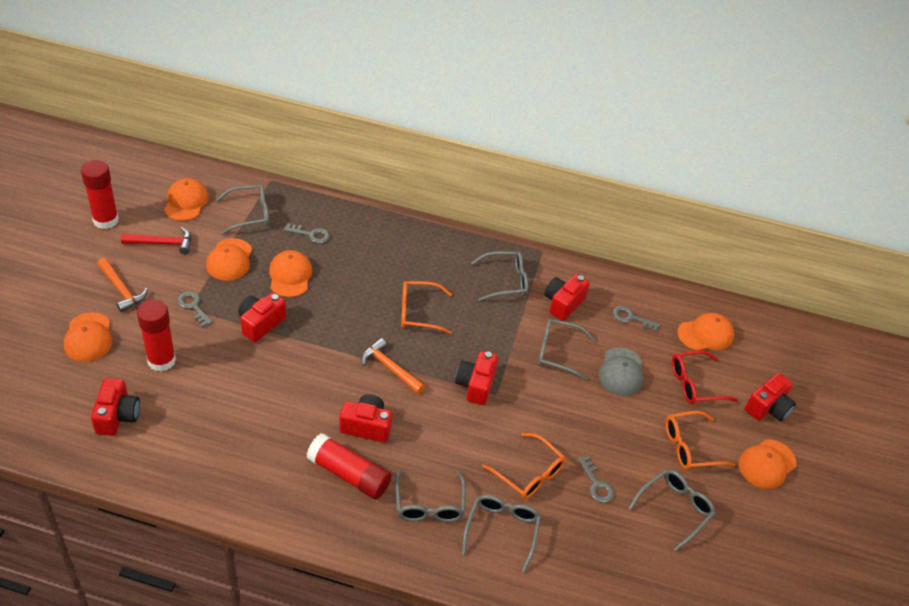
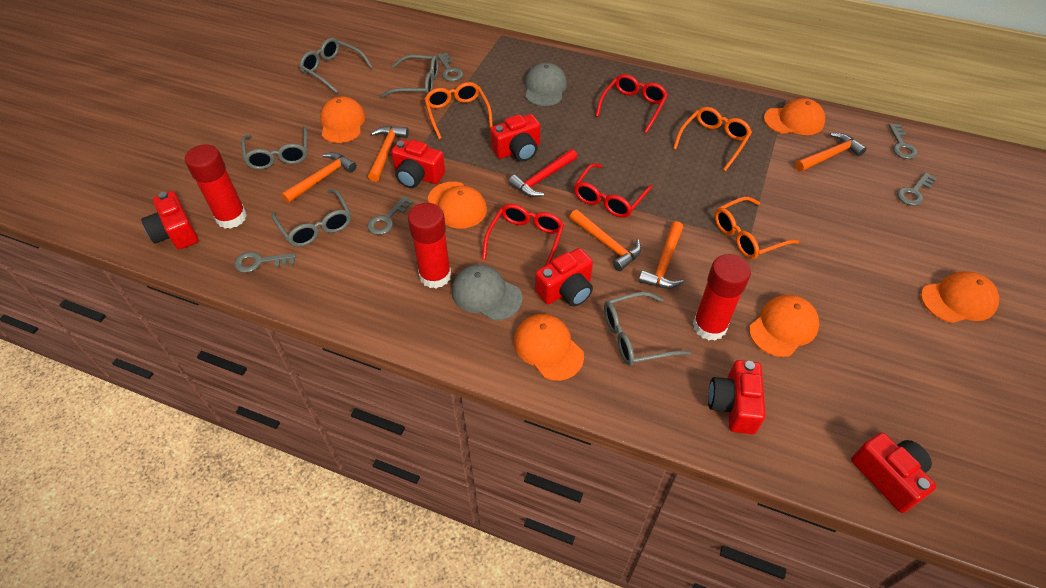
grey cap: 1 -> 2
grey glasses: 6 -> 5
grey key: 4 -> 5
orange hammer: 2 -> 5
red glasses: 1 -> 3

